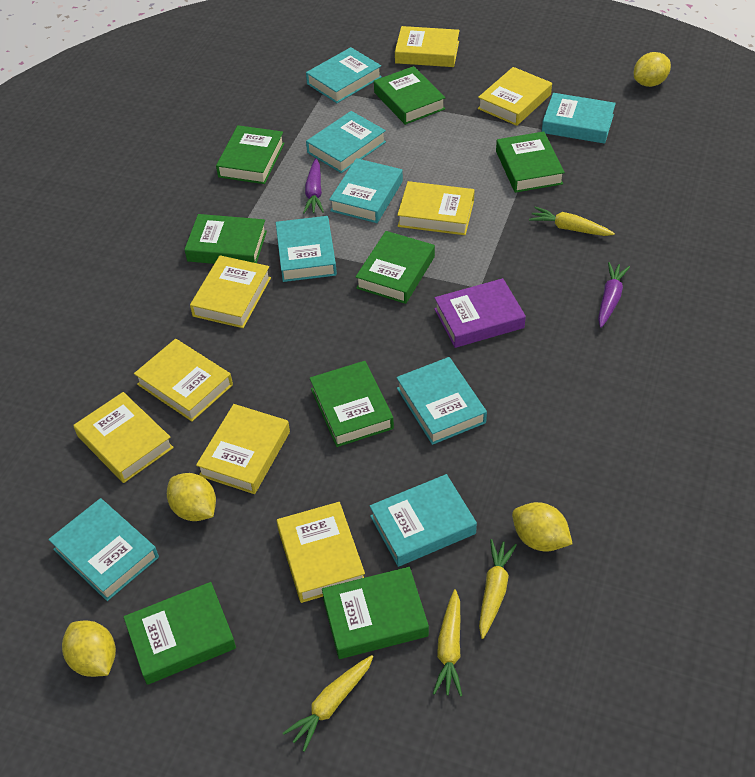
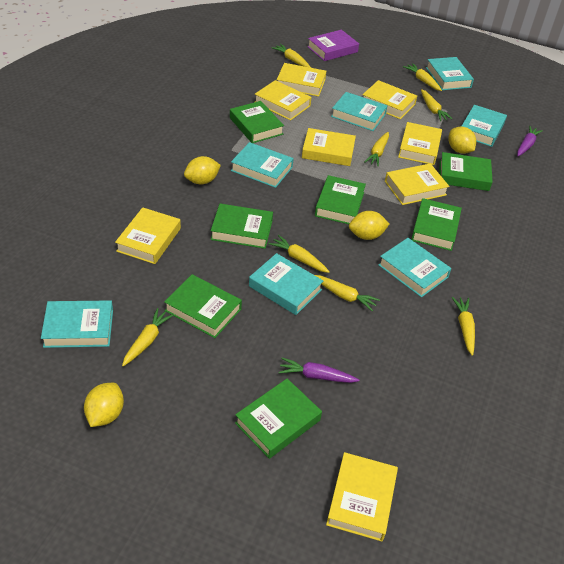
green book: 8 -> 7
turquoise book: 8 -> 7
yellow carrot: 4 -> 8

